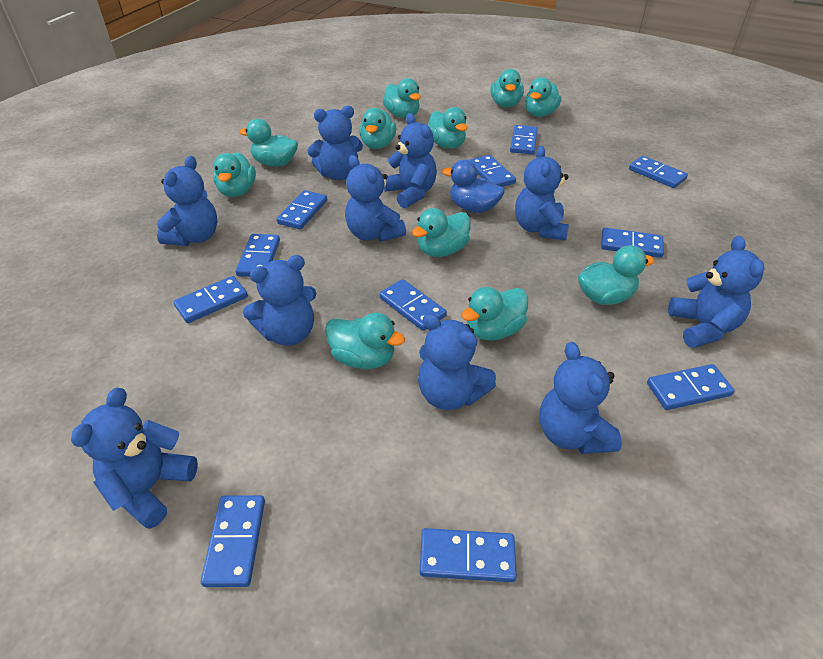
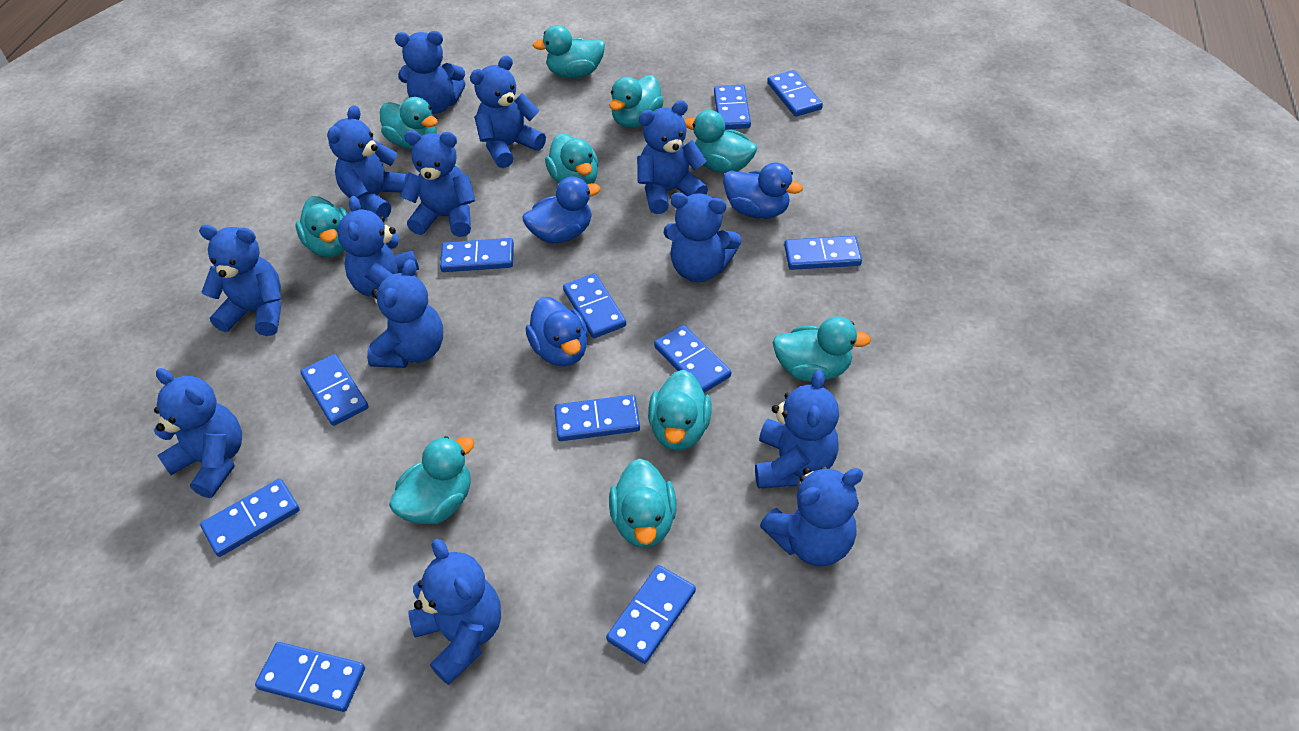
blue duck: 1 -> 3
blue teddy bear: 10 -> 13
turquoise duck: 11 -> 10

